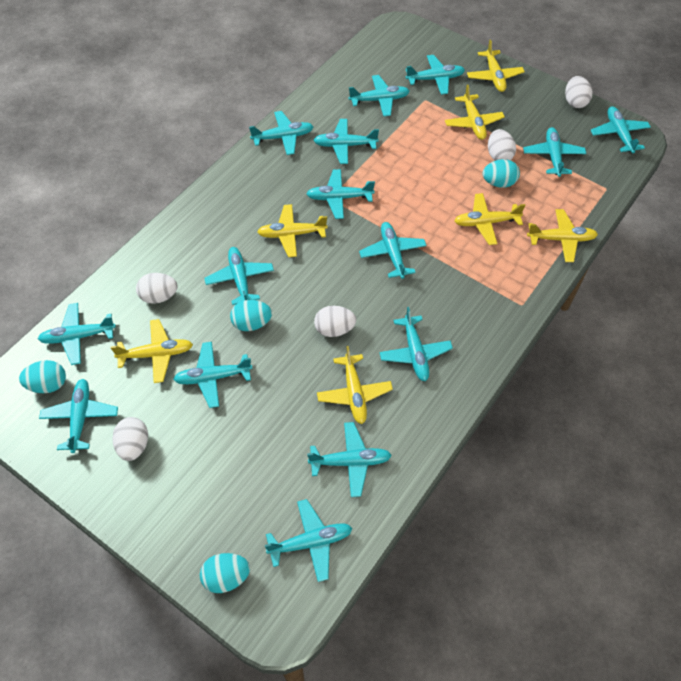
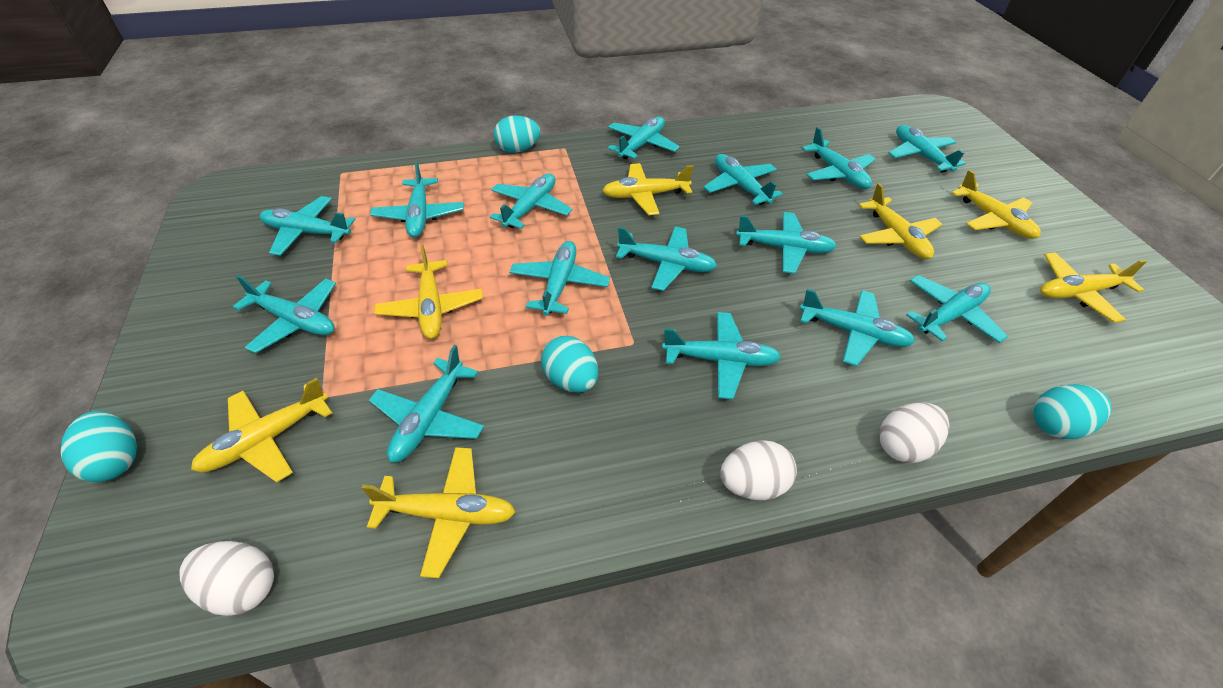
white egg: 5 -> 3

